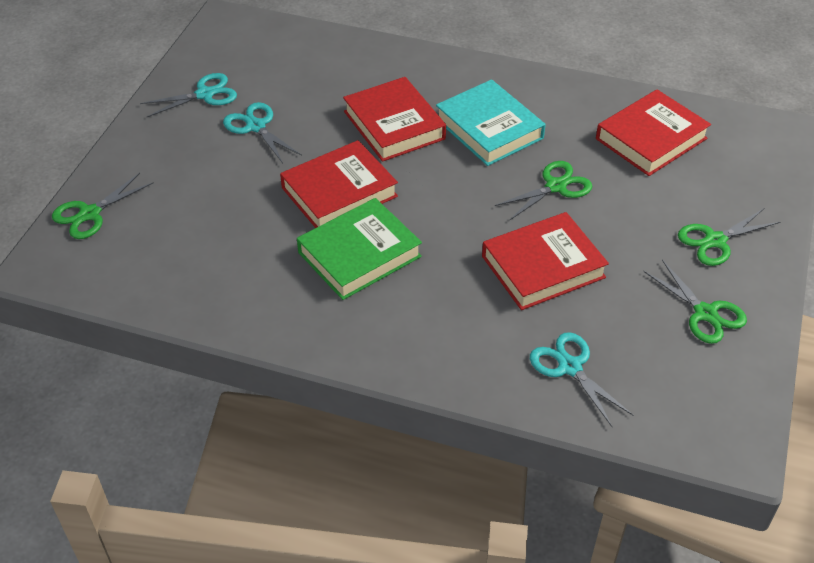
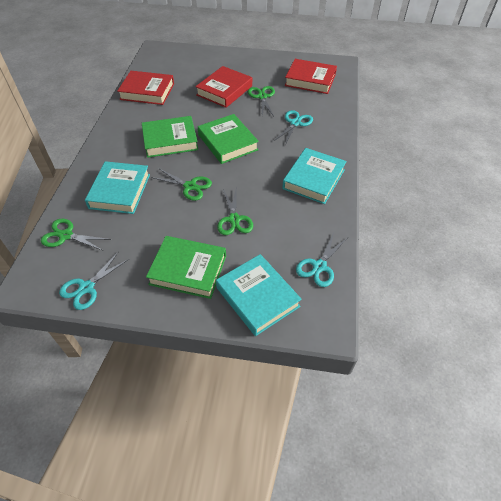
green book: 1 -> 3
red book: 4 -> 3
turquoise book: 1 -> 3

